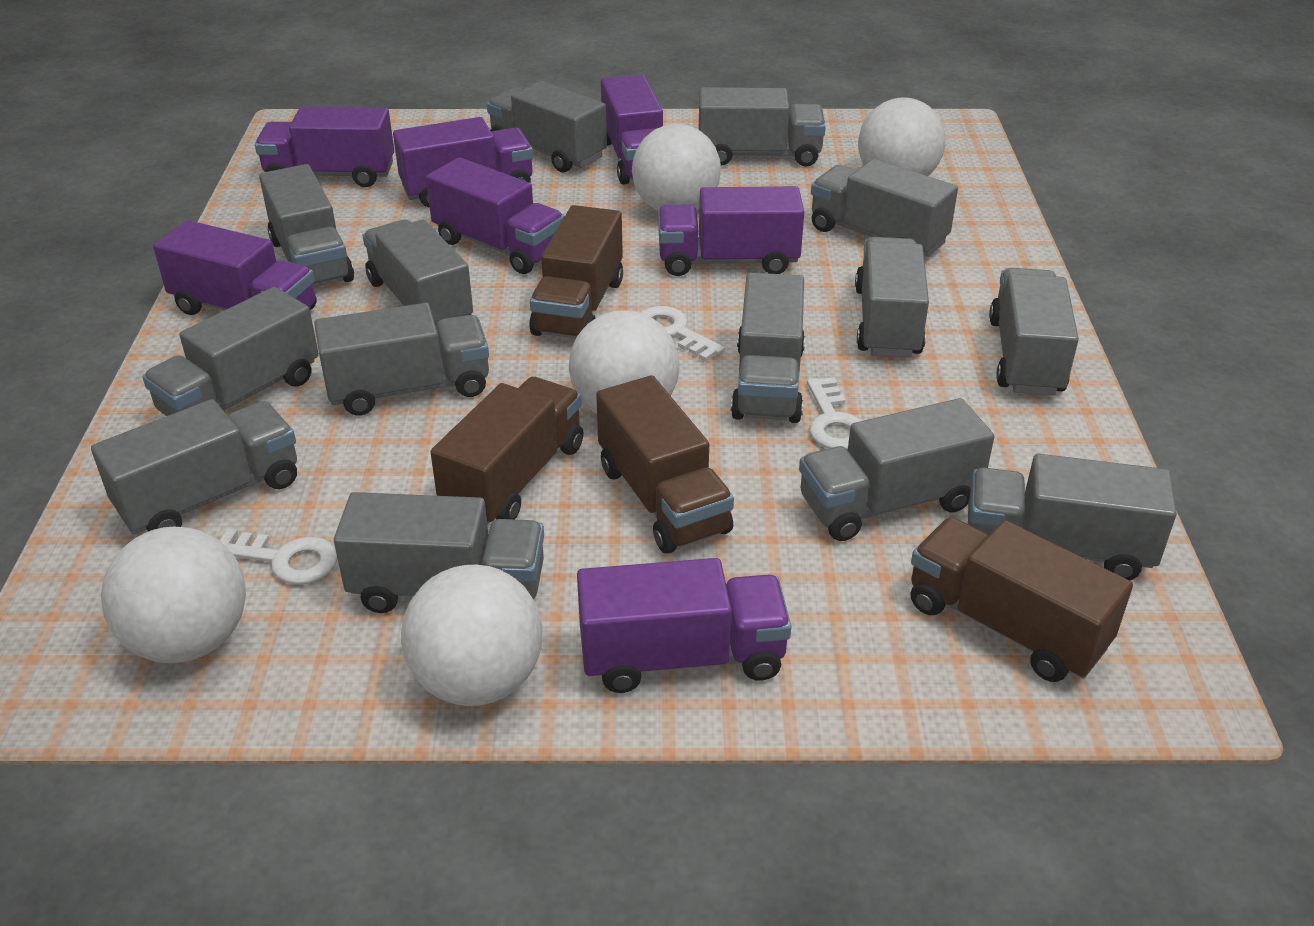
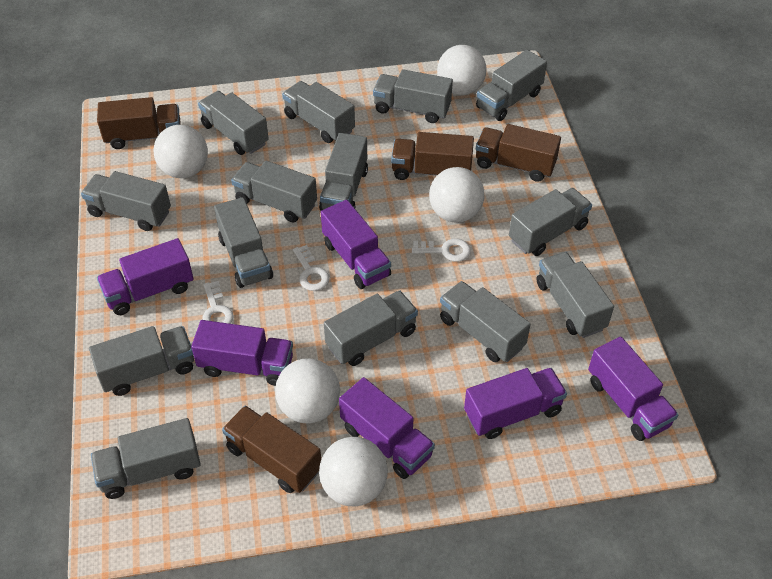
purple truck: 7 -> 6

